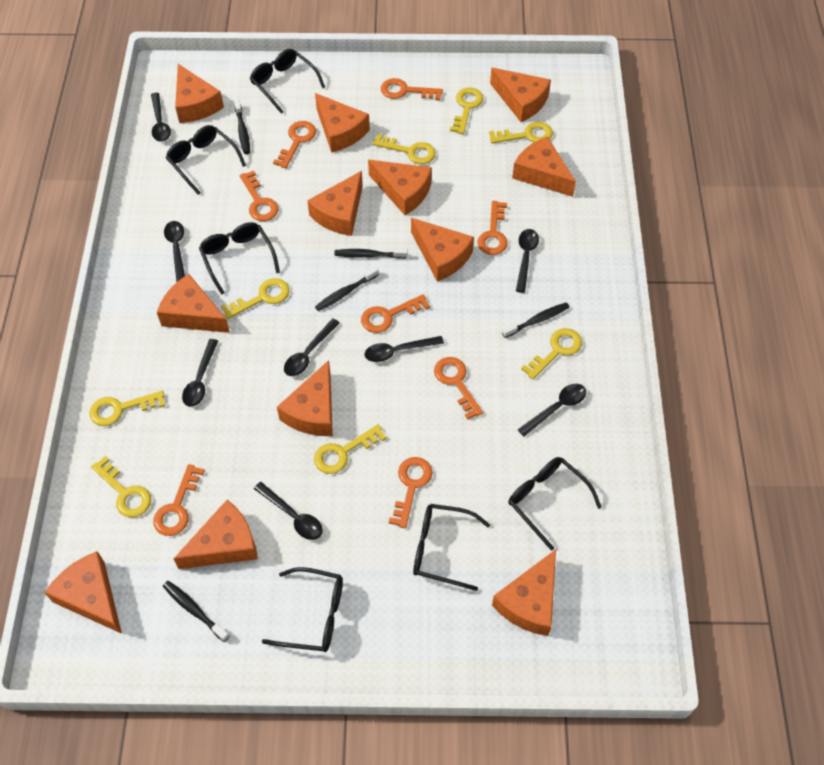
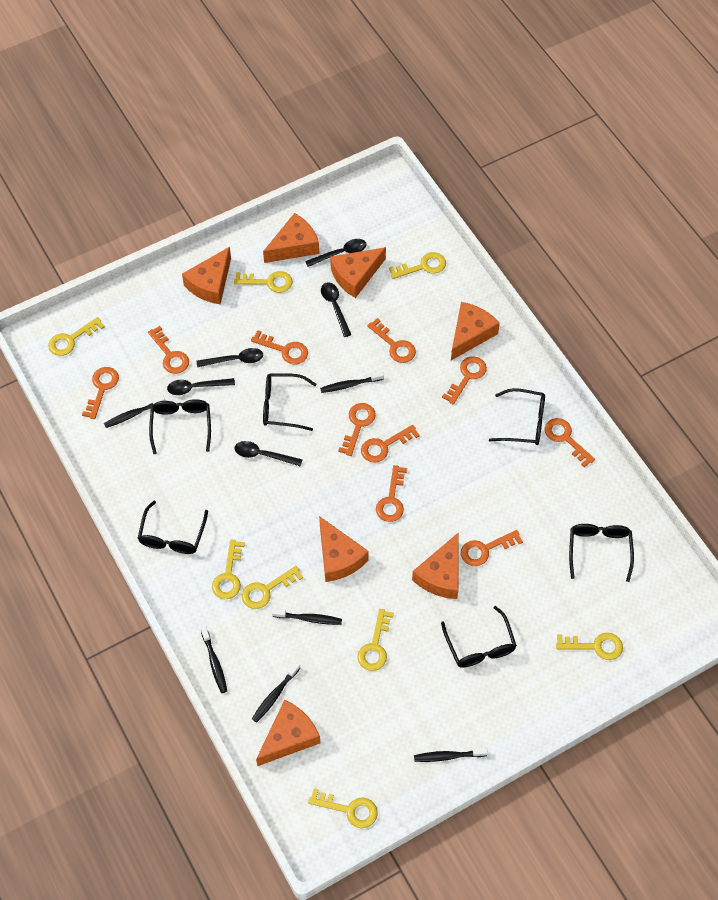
black spoon: 8 -> 5
black toothbrush: 5 -> 6
orange cheese: 12 -> 7
orange key: 8 -> 10

